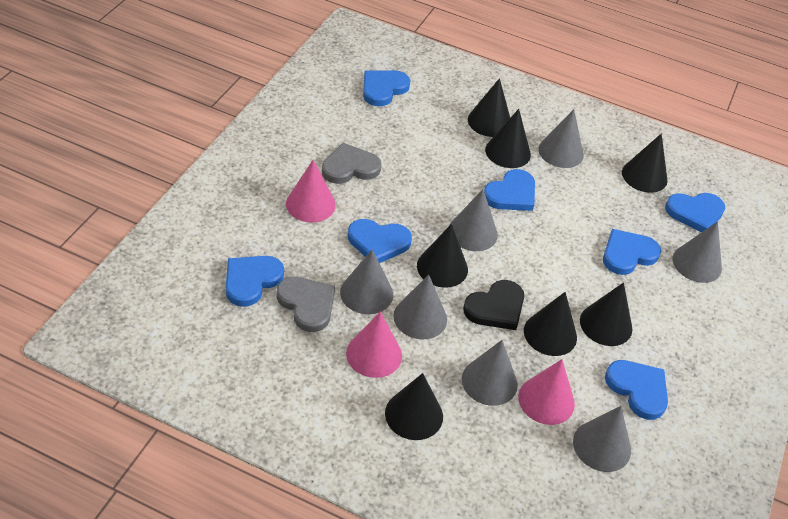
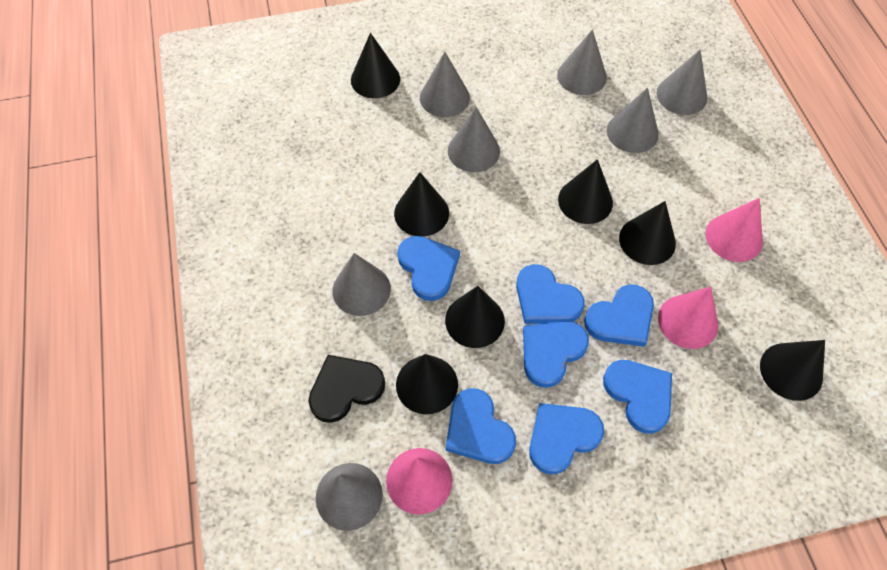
grey heart: 2 -> 0

